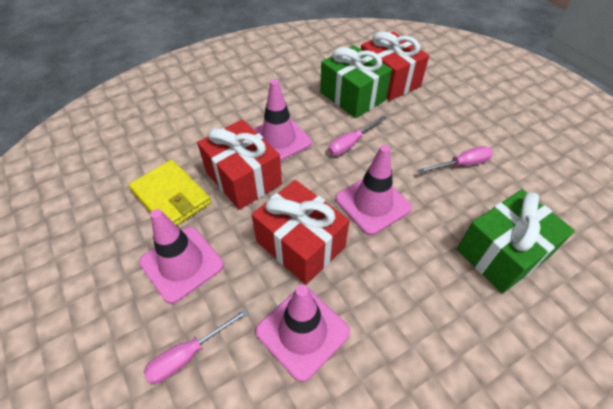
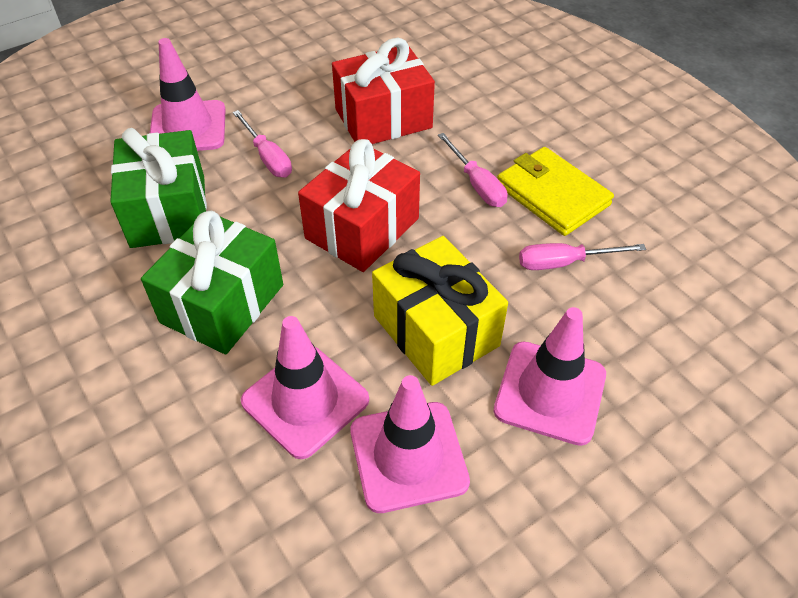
red gift: 3 -> 2
yellow gift: 0 -> 1

